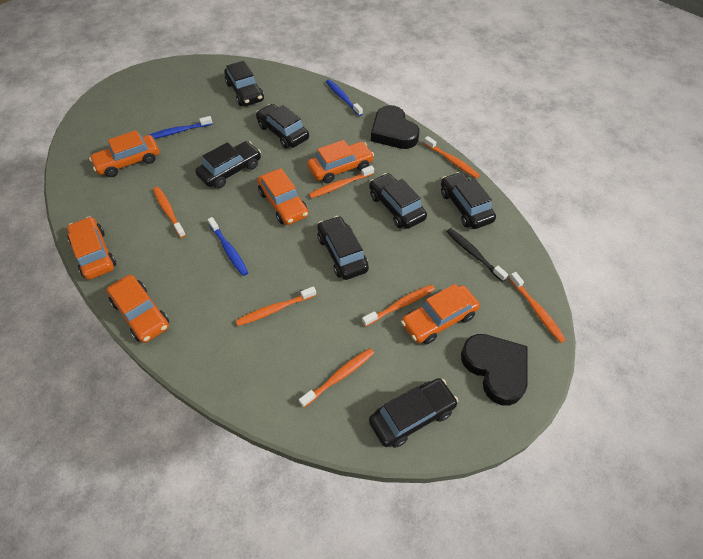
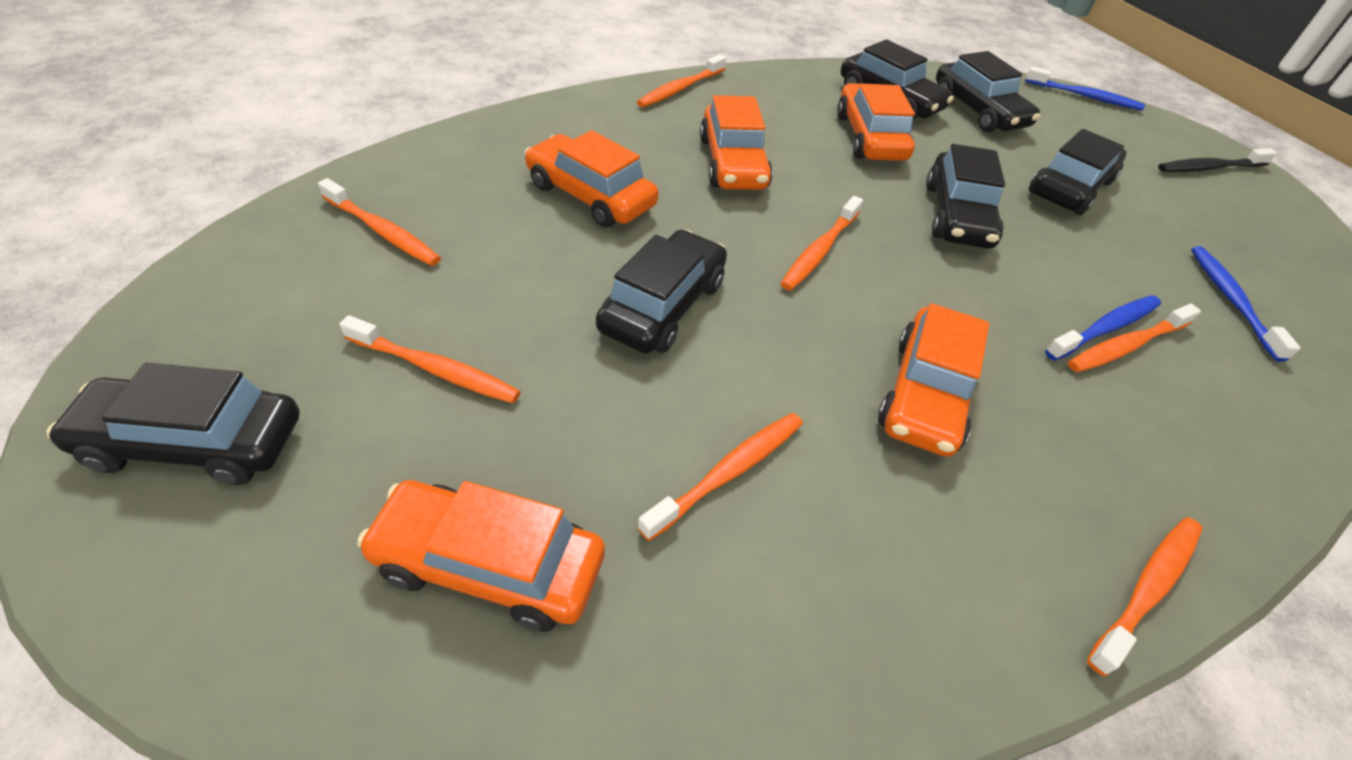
black car: 7 -> 6
black heart: 2 -> 0
orange car: 6 -> 5

